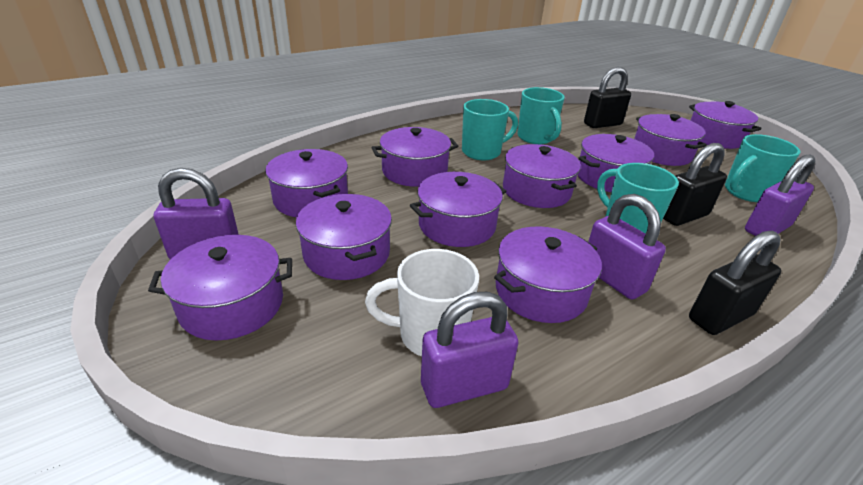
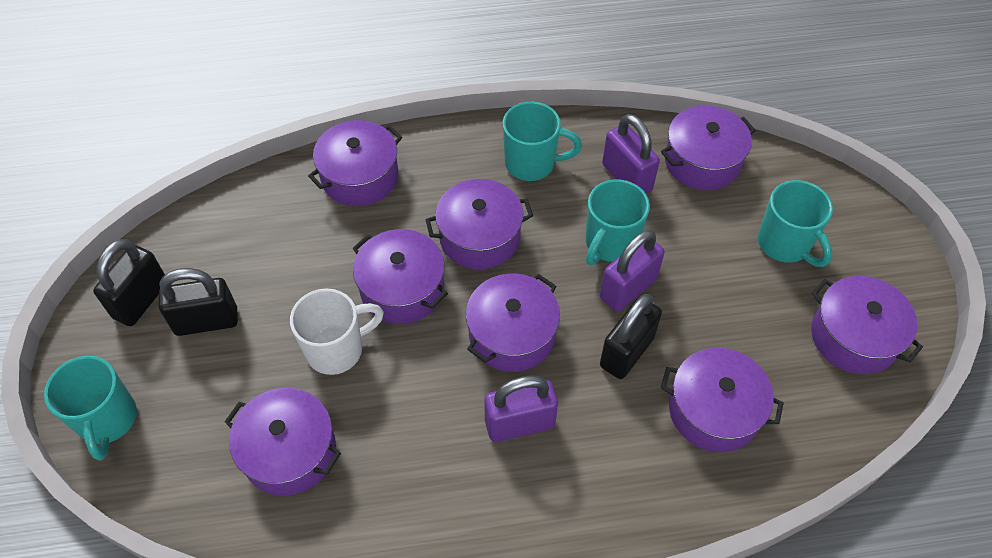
purple padlock: 4 -> 3
purple pot: 10 -> 8

